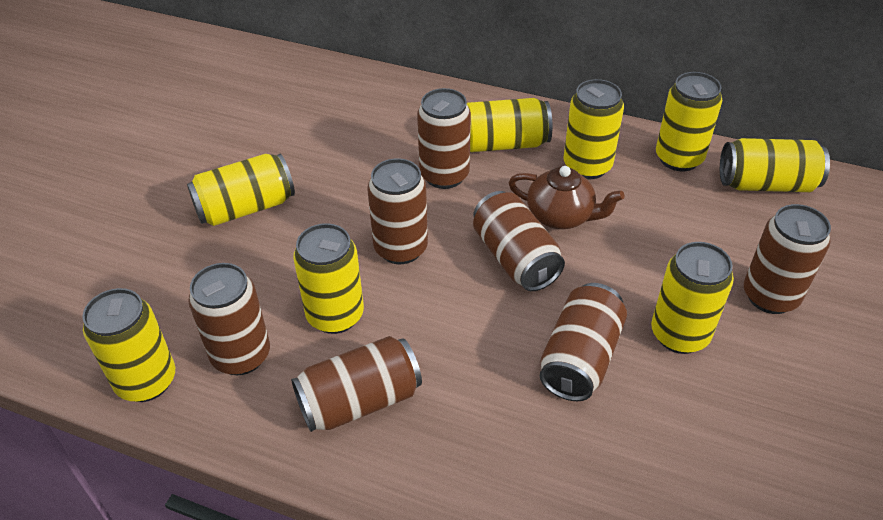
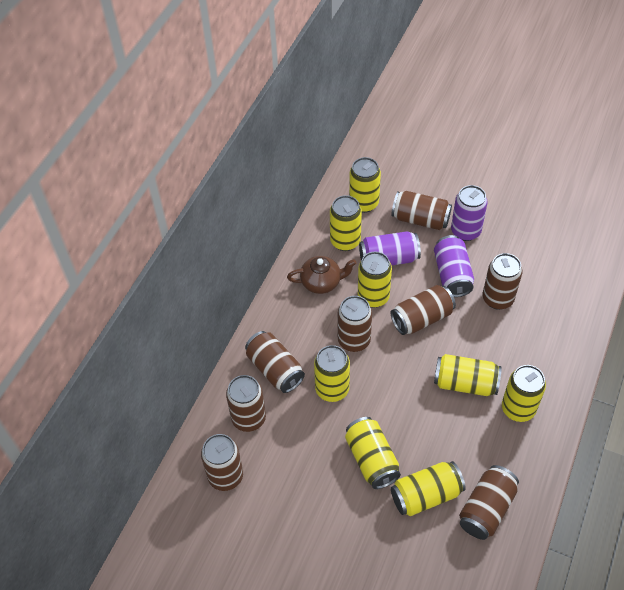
brown can: 7 -> 8
purple can: 0 -> 3

